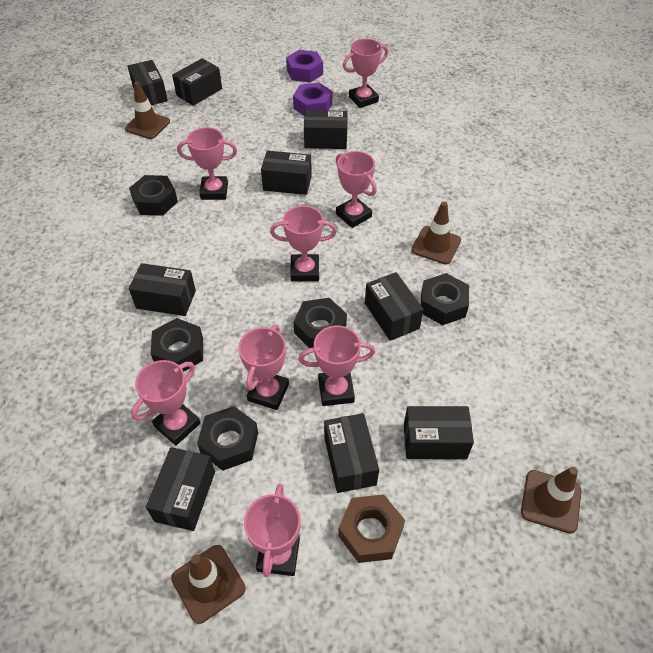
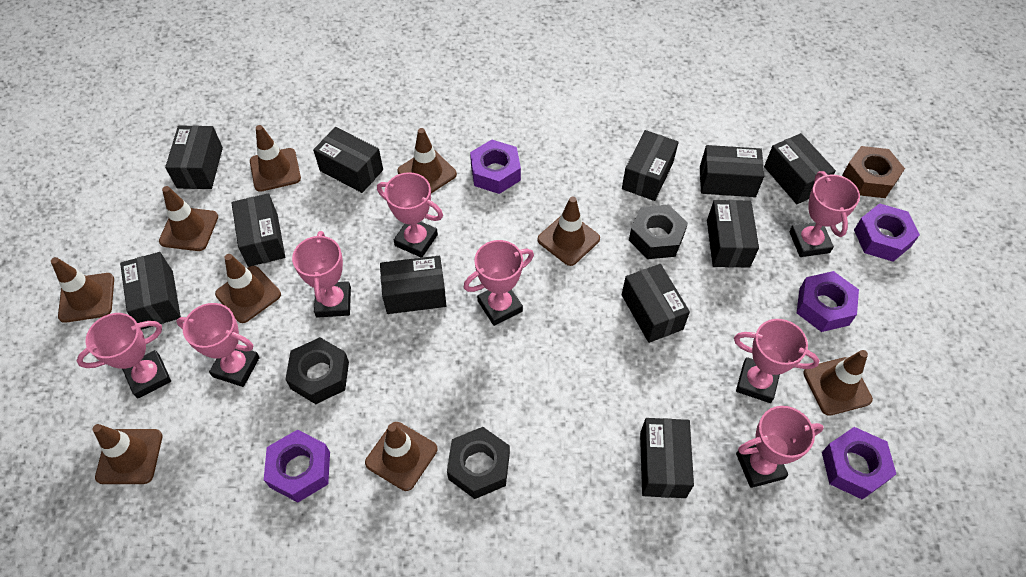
black box: 9 -> 11
black nut: 5 -> 3
brown traffic cone: 4 -> 9
purple nut: 2 -> 5

